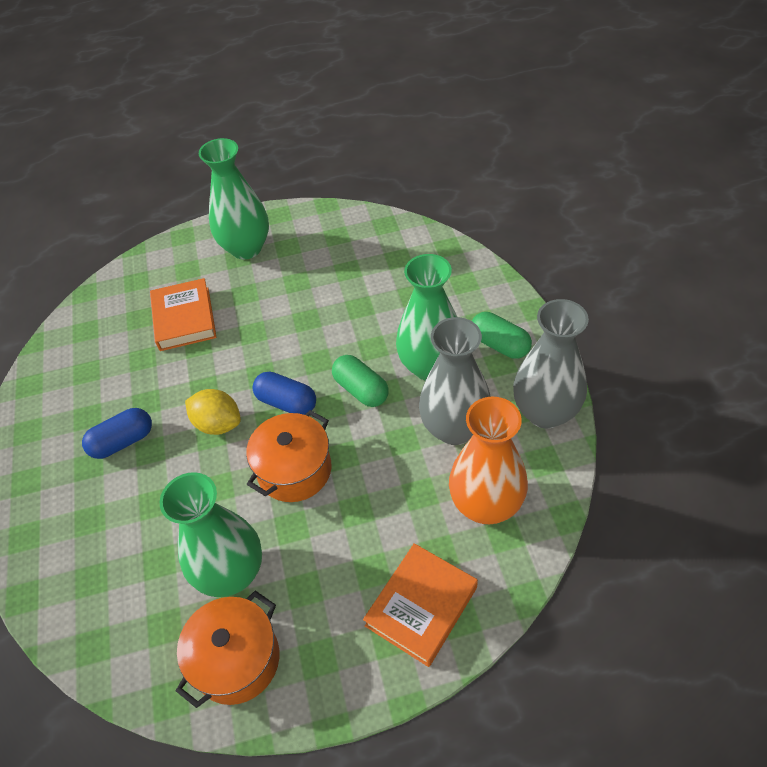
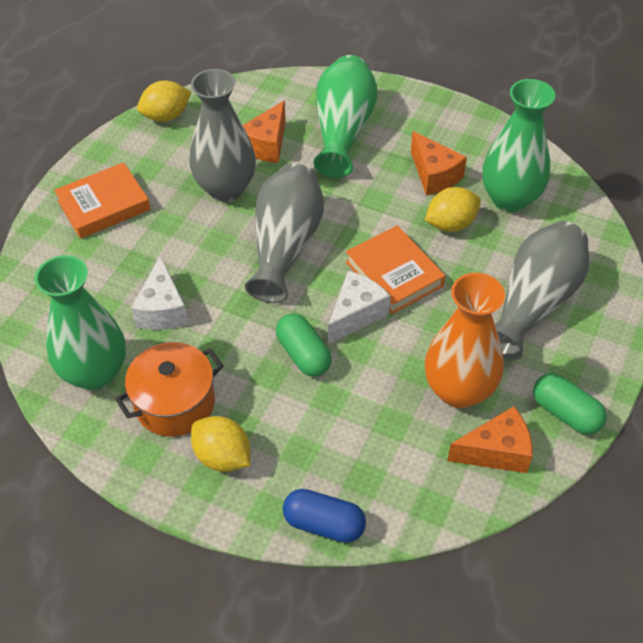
blue capsule: 2 -> 1
grey vase: 2 -> 3
orange cheese: 0 -> 3
orange pot: 2 -> 1
white cheese: 0 -> 2
yellow lemon: 1 -> 3

